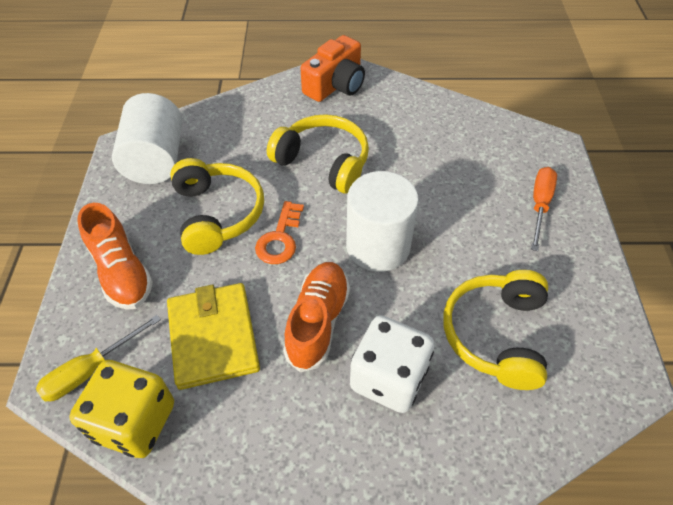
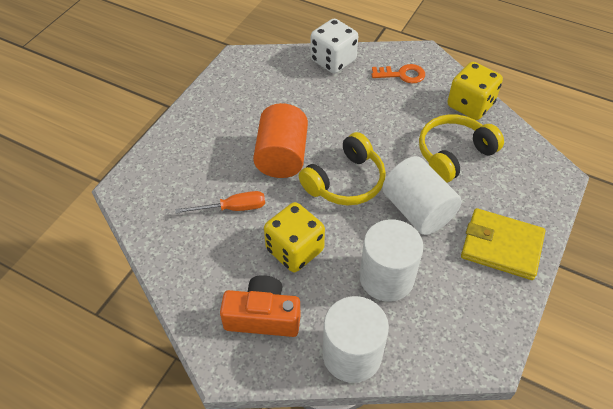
orange cylinder: 0 -> 1
orange shoe: 2 -> 0
white cylinder: 2 -> 3
yellow dice: 1 -> 2
yellow headphones: 3 -> 2
yellow screwdriver: 1 -> 0

